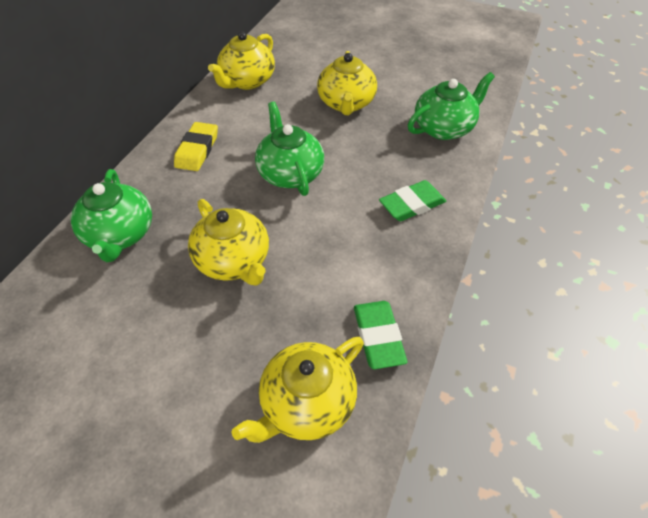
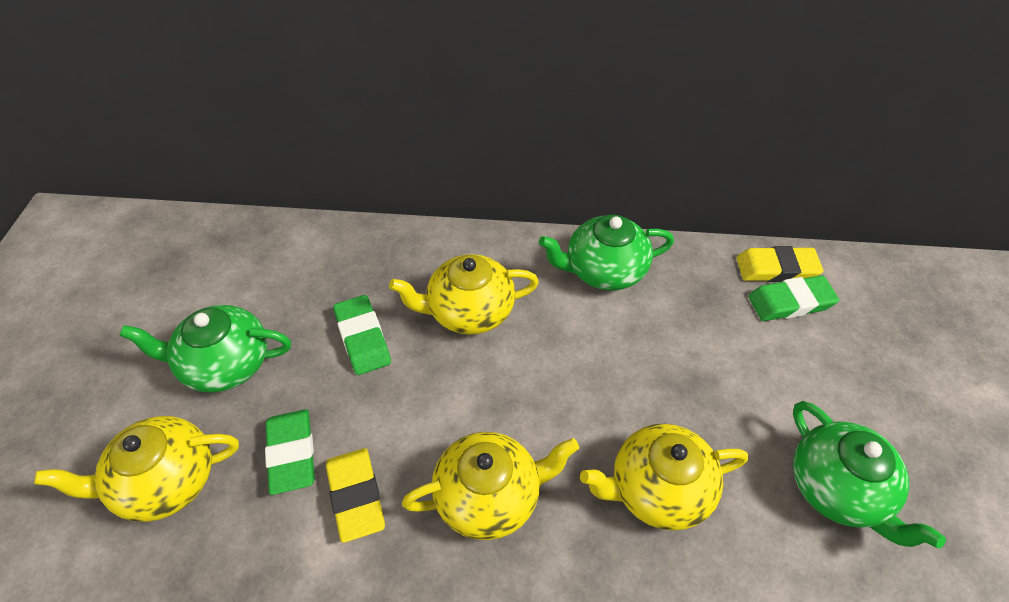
green eraser: 2 -> 3
yellow eraser: 1 -> 2

